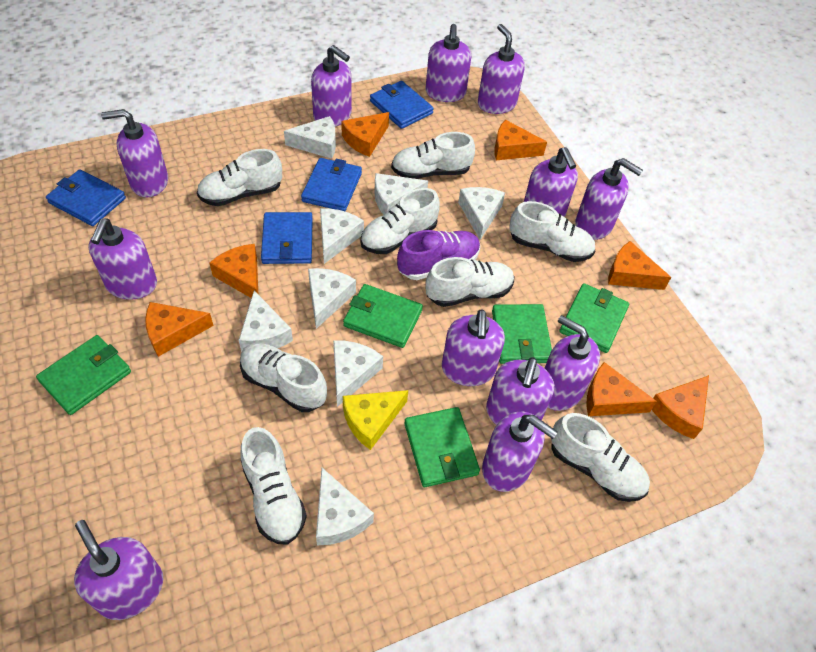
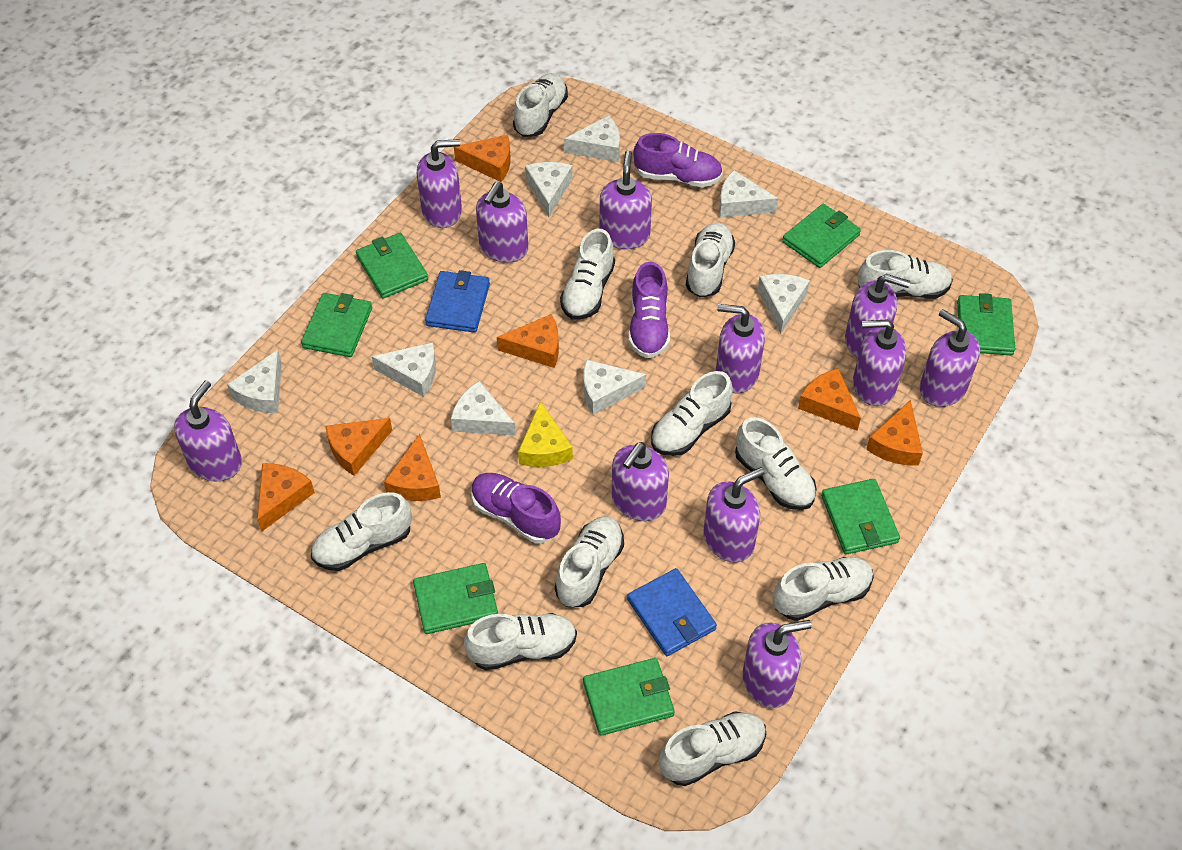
blue wallet: 4 -> 2
green wallet: 5 -> 7
purple shoe: 1 -> 3
purple soap dispenser: 12 -> 11
white shoe: 8 -> 11

